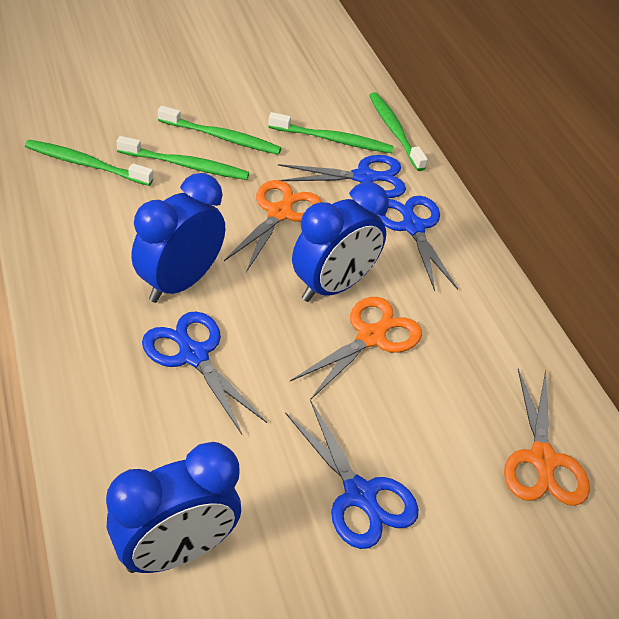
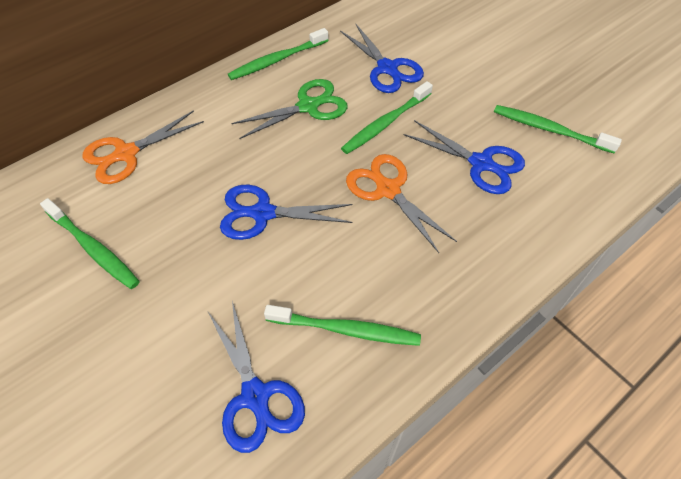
blue clock: 3 -> 0
green scissors: 0 -> 1
orange scissors: 3 -> 2

